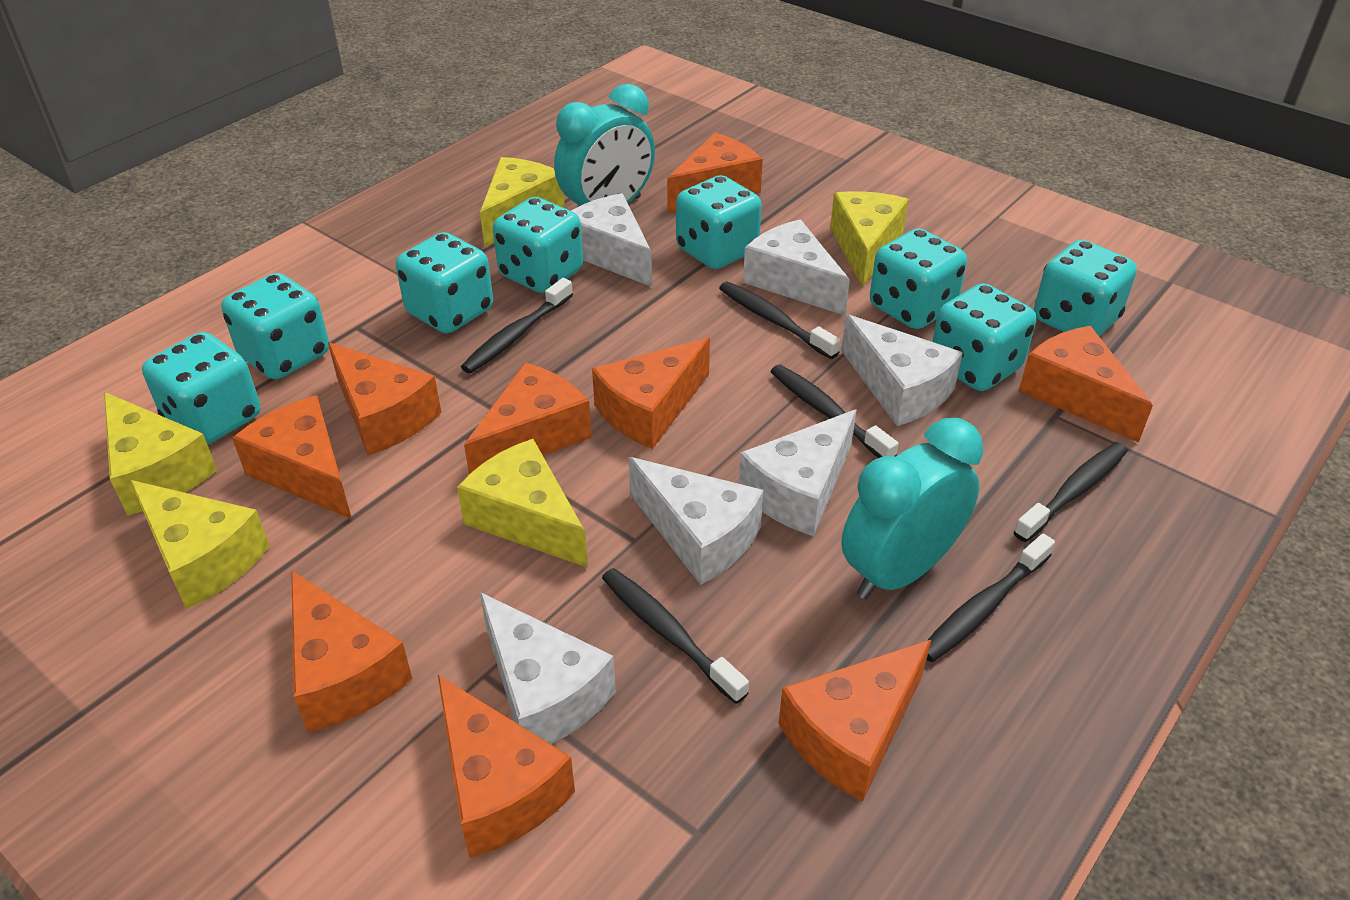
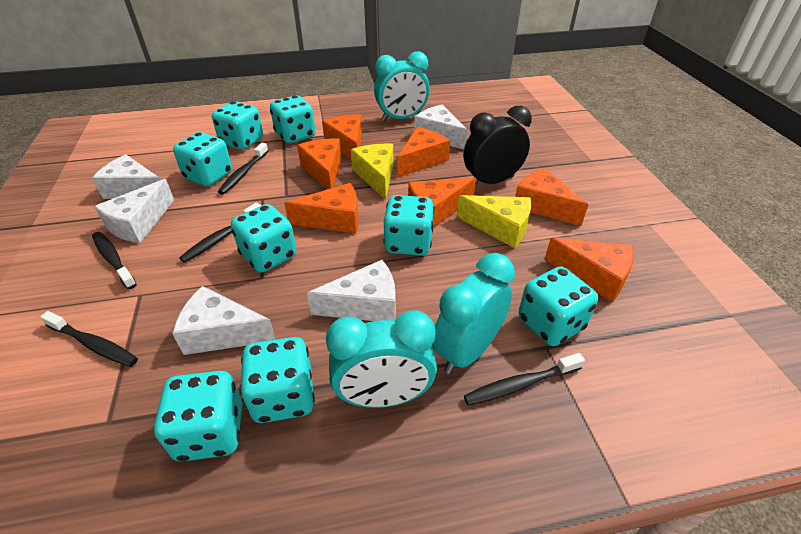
black clock: 0 -> 1
black toothbrush: 6 -> 5
orange cheese: 9 -> 7
turquoise clock: 2 -> 3
white cheese: 6 -> 5
yellow cheese: 5 -> 2

